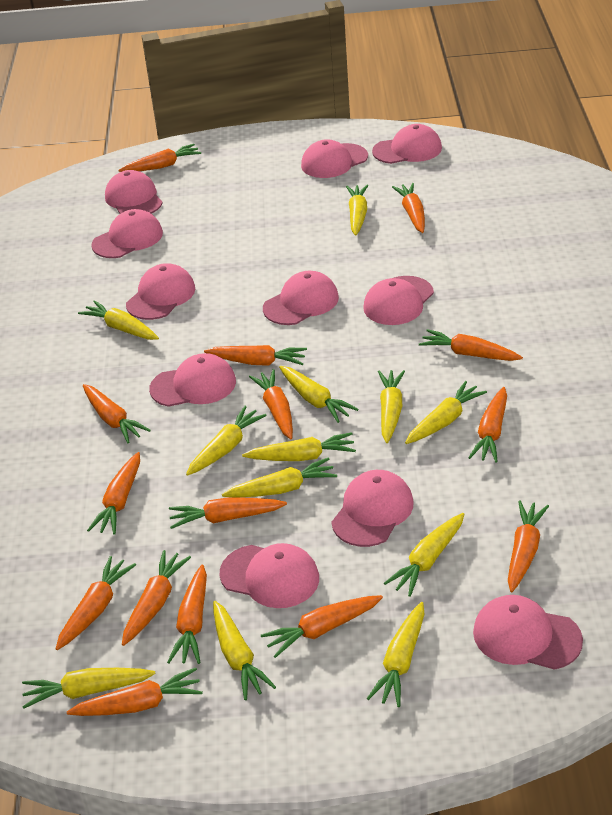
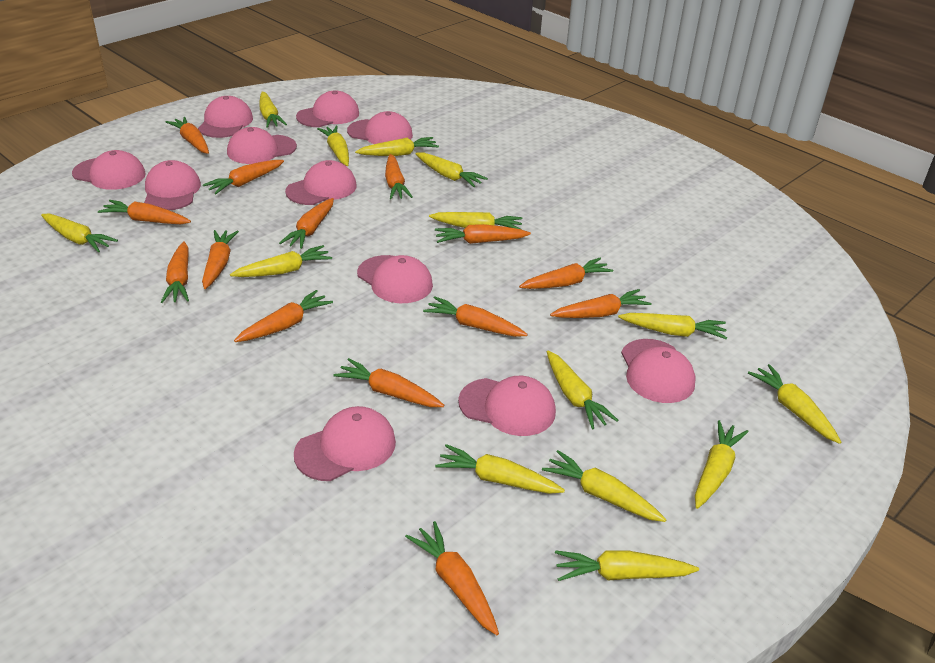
orange carrot: 15 -> 14
yellow carrot: 12 -> 14

